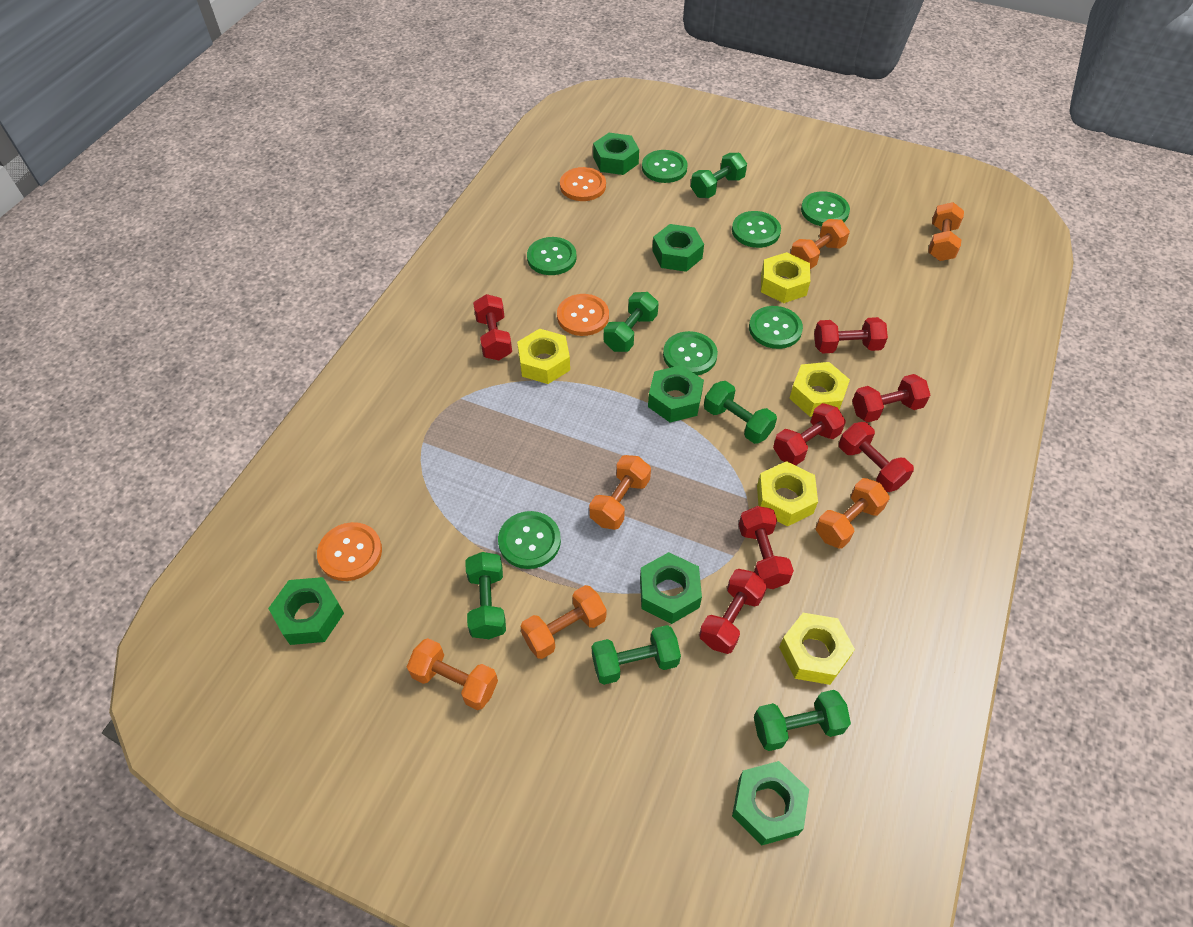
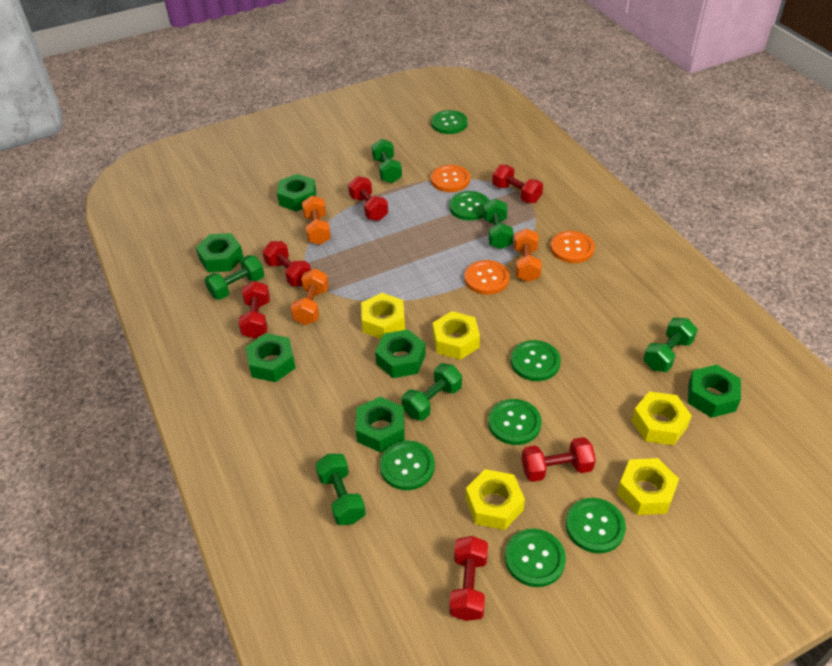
orange dumbbell: 6 -> 3
red dumbbell: 7 -> 6

